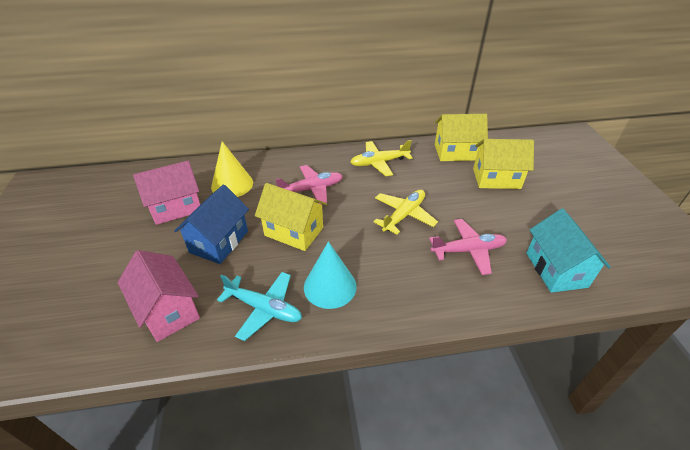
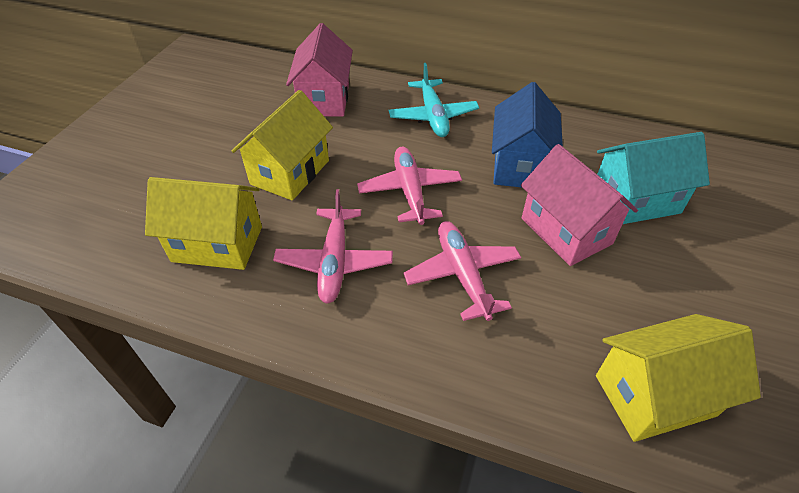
pink plane: 2 -> 3
turquoise cone: 1 -> 0
yellow cone: 1 -> 0
yellow plane: 2 -> 0

